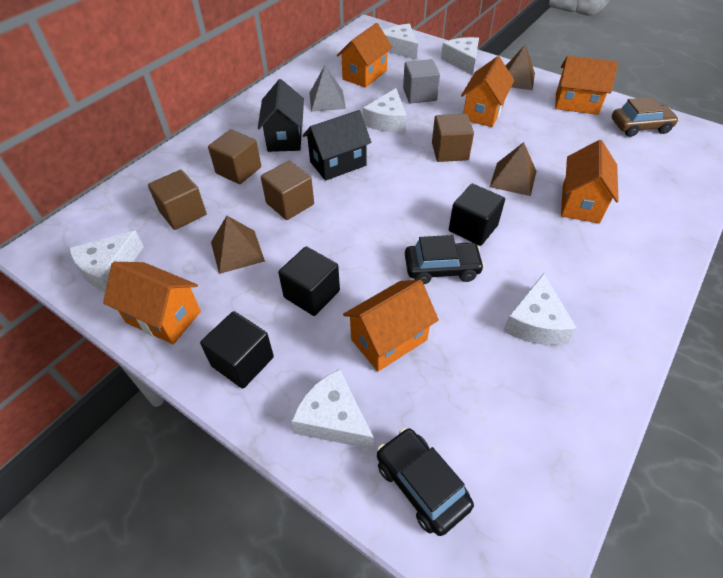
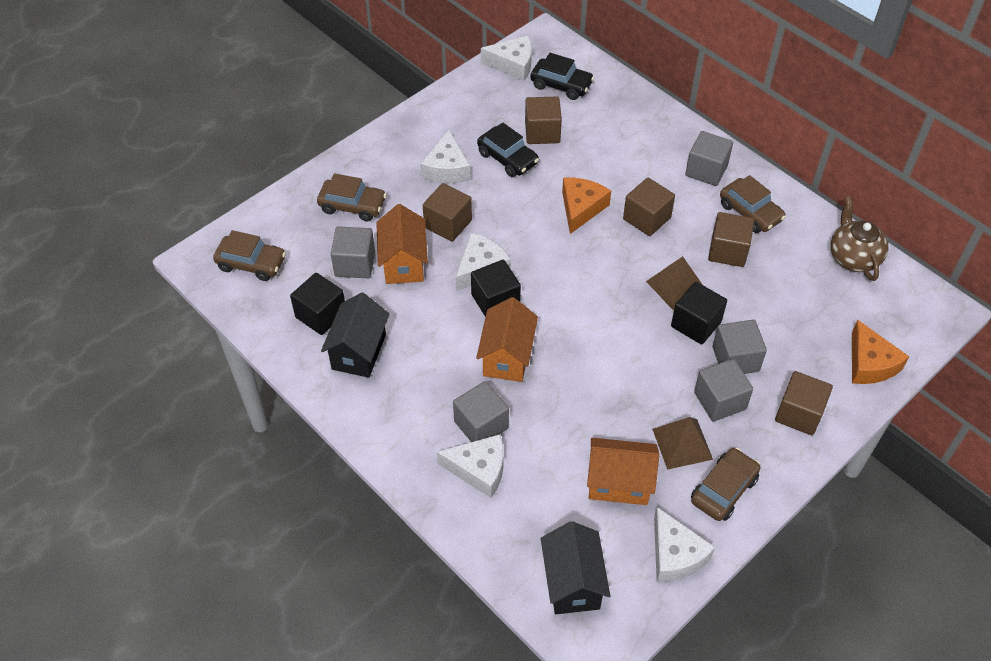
brown car: 1 -> 4
brown cube: 4 -> 5
brown pyramid: 3 -> 2
brown teapot: 0 -> 1
grey cube: 1 -> 5
grey pyramid: 1 -> 0
orange cheese: 0 -> 2
orange house: 6 -> 3
white cheese: 6 -> 5

